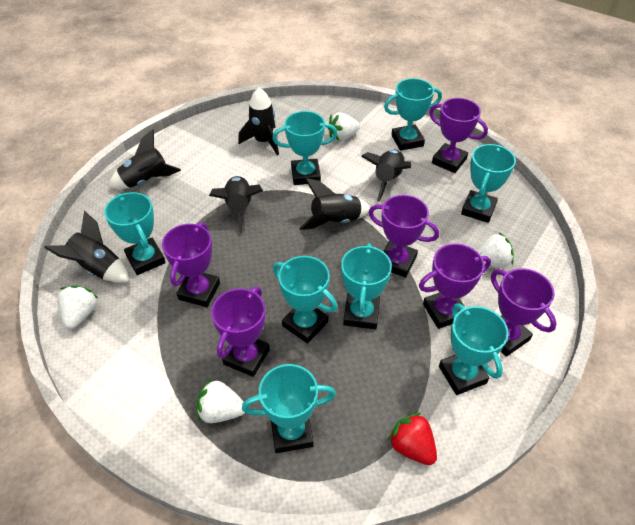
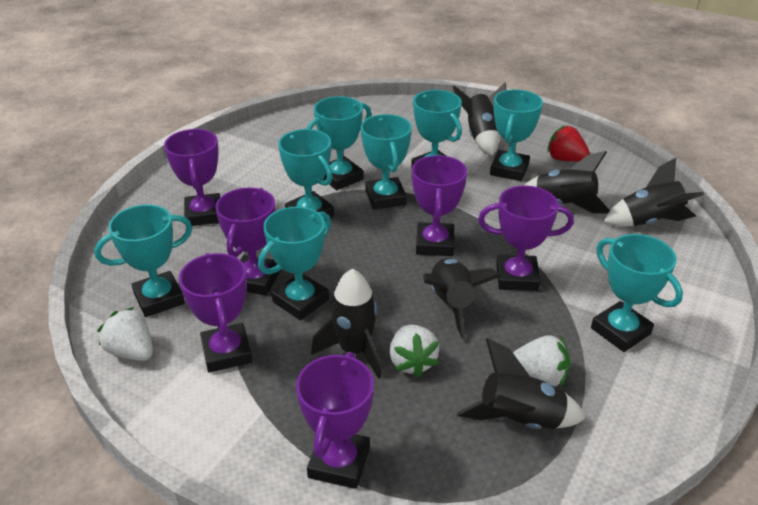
white strawberry: 4 -> 3

